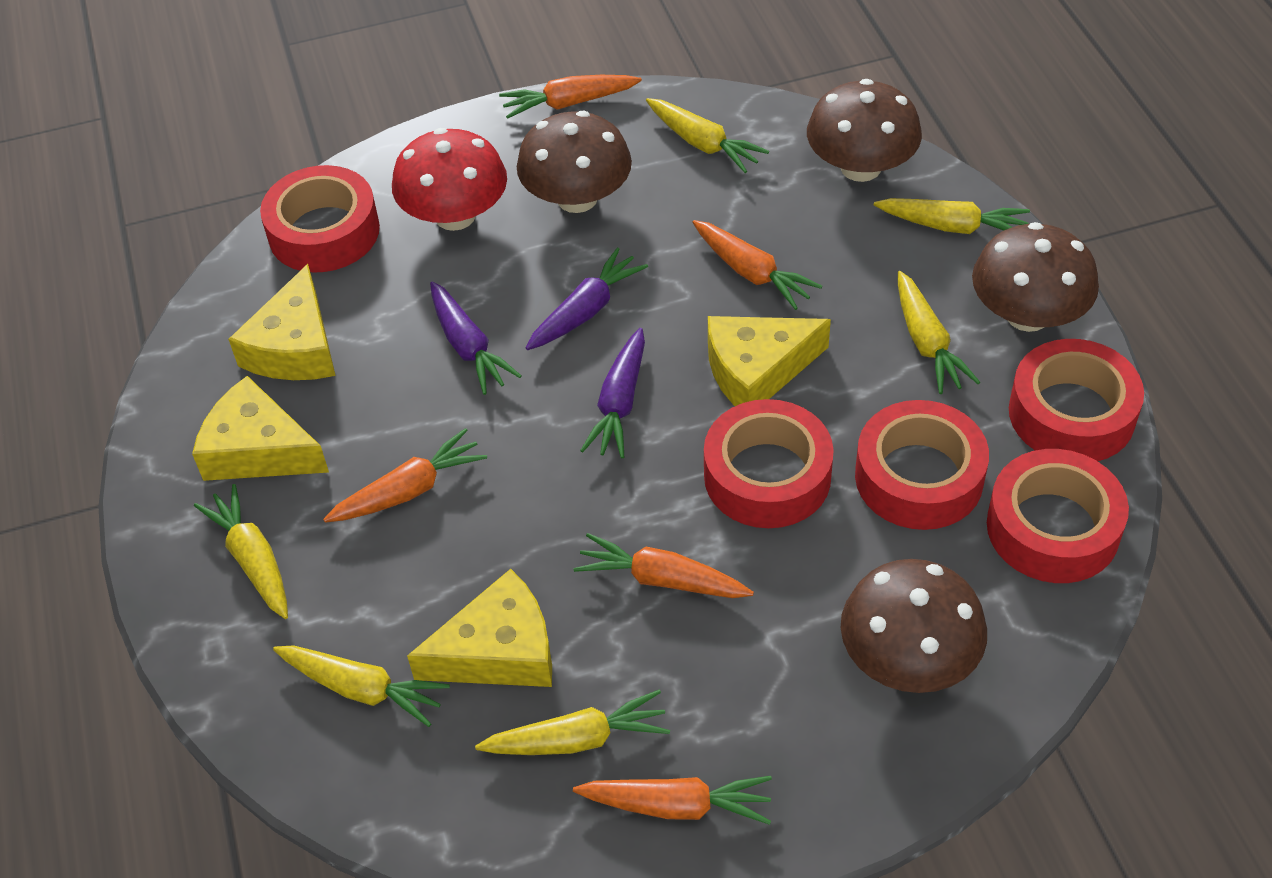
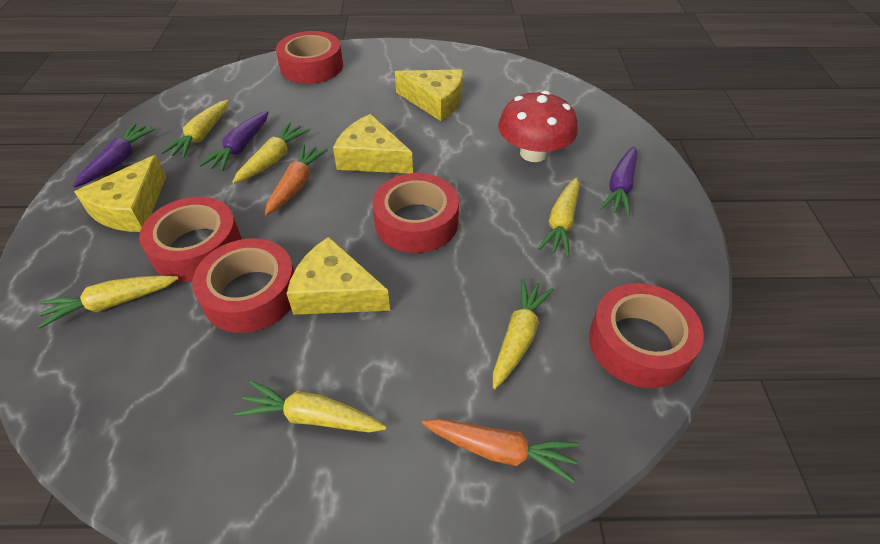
brown mushroom: 4 -> 0
orange carrot: 5 -> 2

